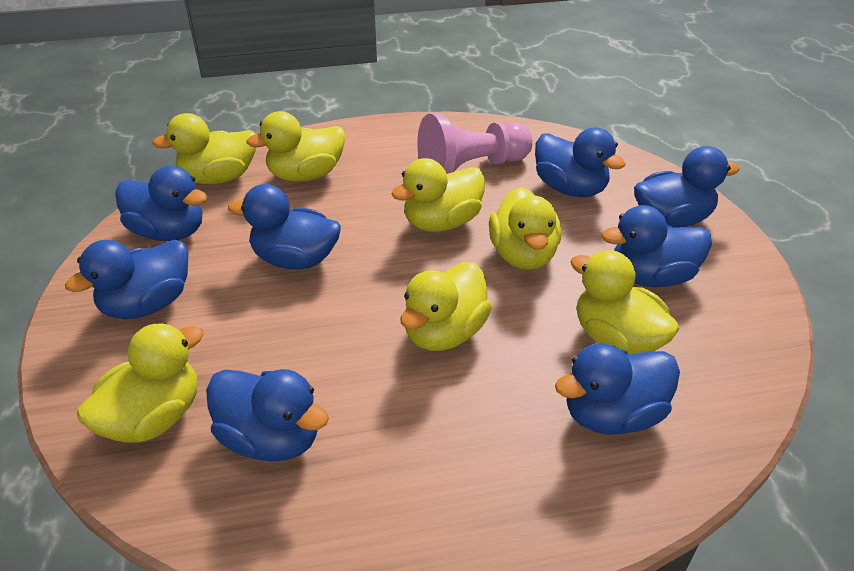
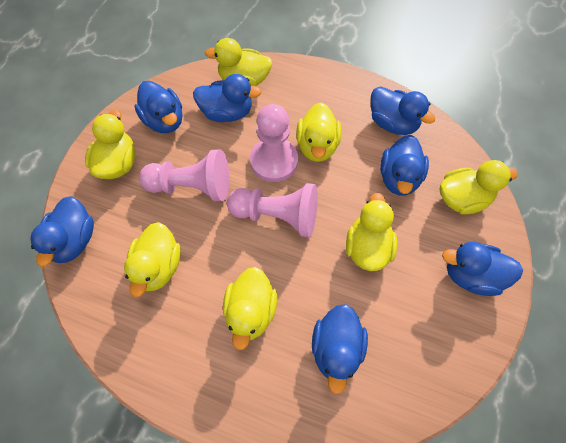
blue duck: 8 -> 7
pink pawn: 1 -> 3

